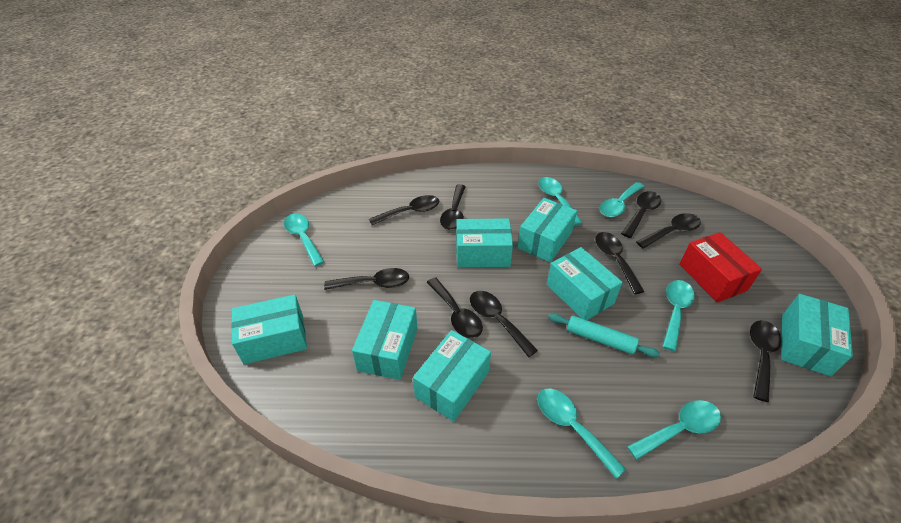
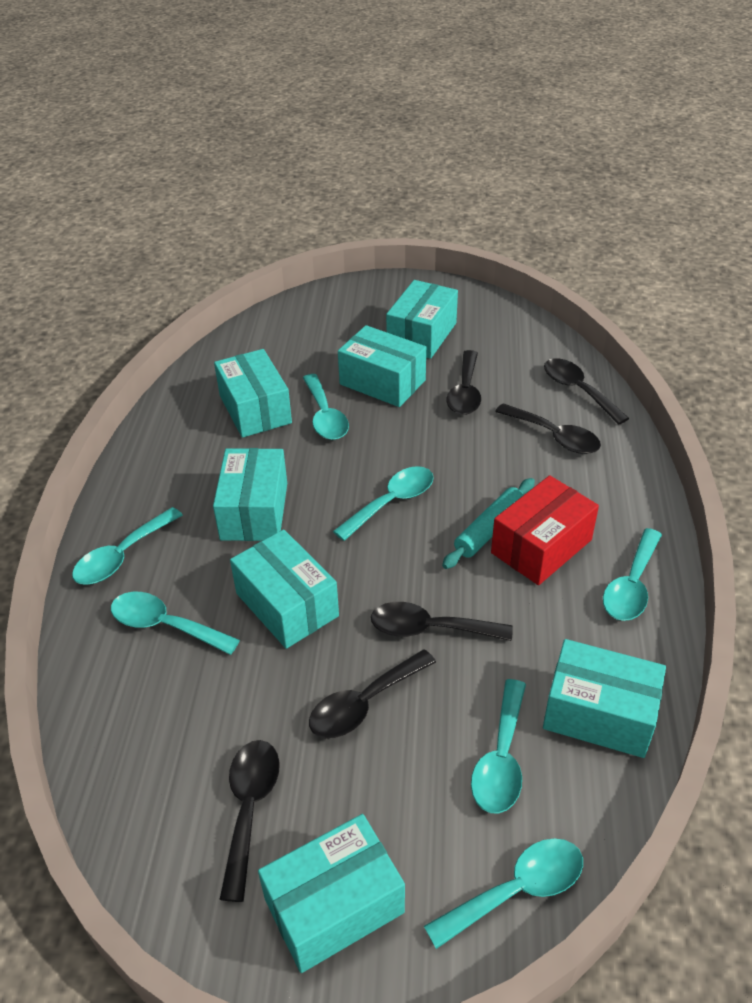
black spoon: 9 -> 6
turquoise spoon: 6 -> 7

